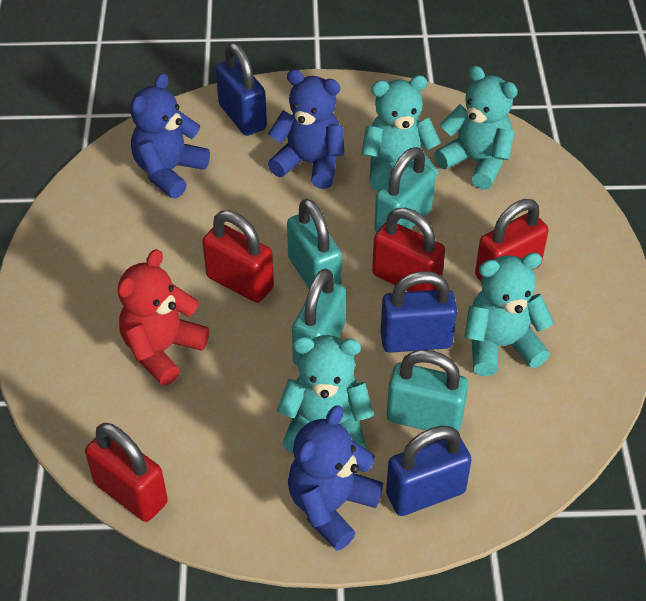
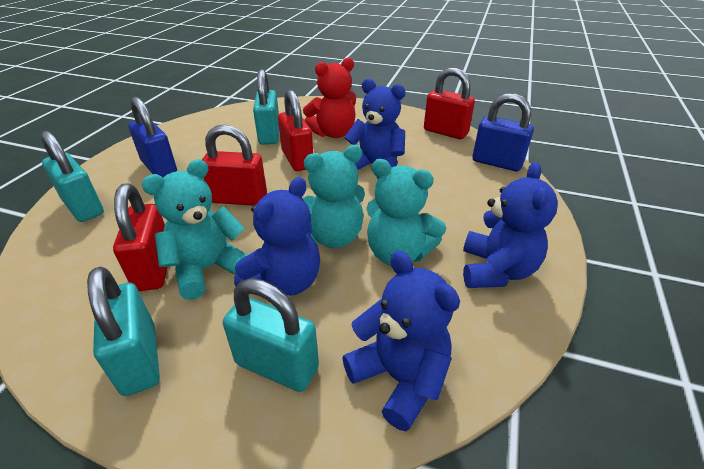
blue padlock: 3 -> 2
blue teddy bear: 3 -> 4
turquoise teddy bear: 4 -> 3

